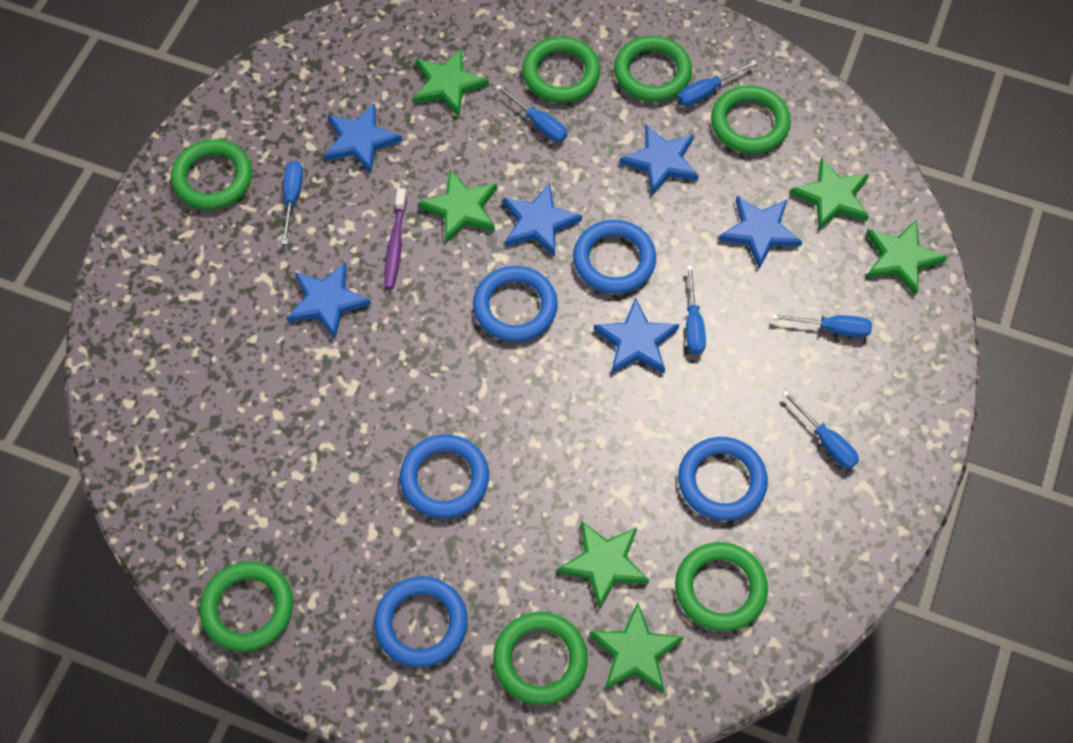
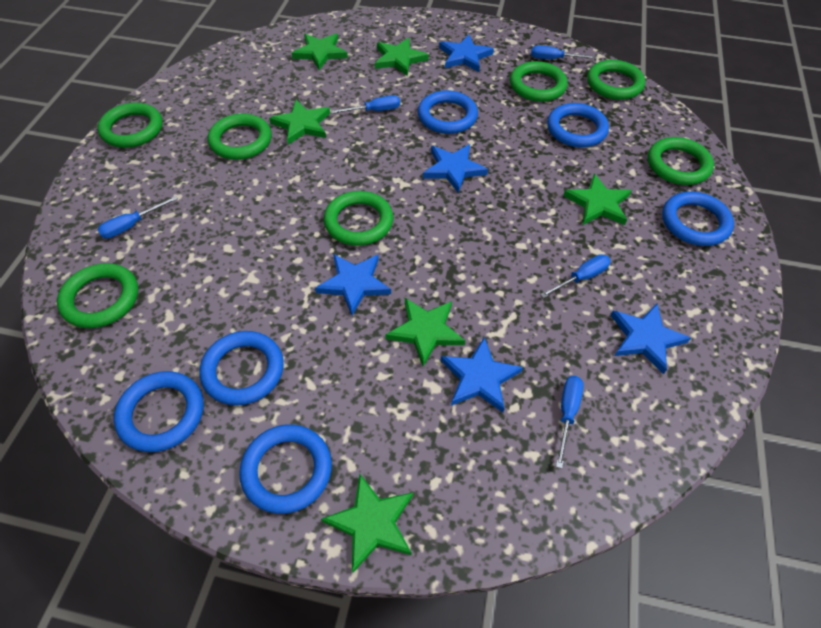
blue ring: 5 -> 6
blue screwdriver: 6 -> 5
blue star: 6 -> 5
purple toothbrush: 1 -> 0

